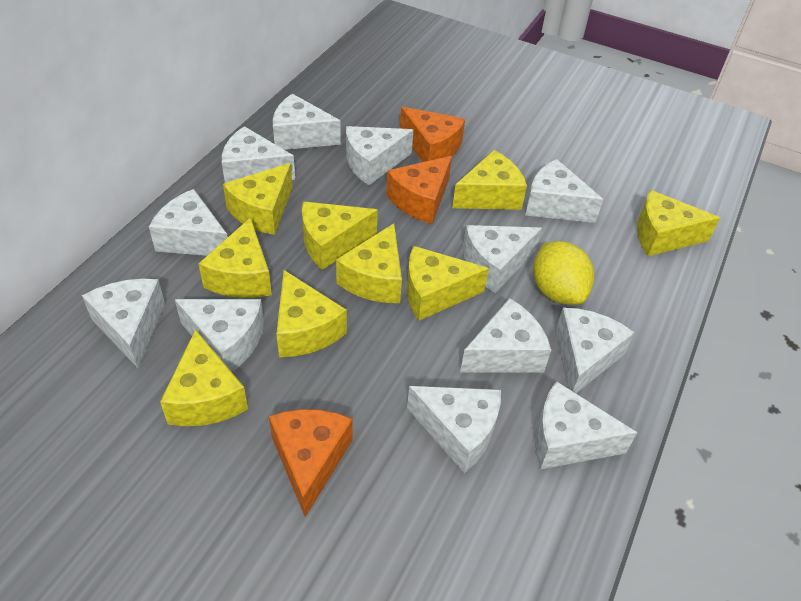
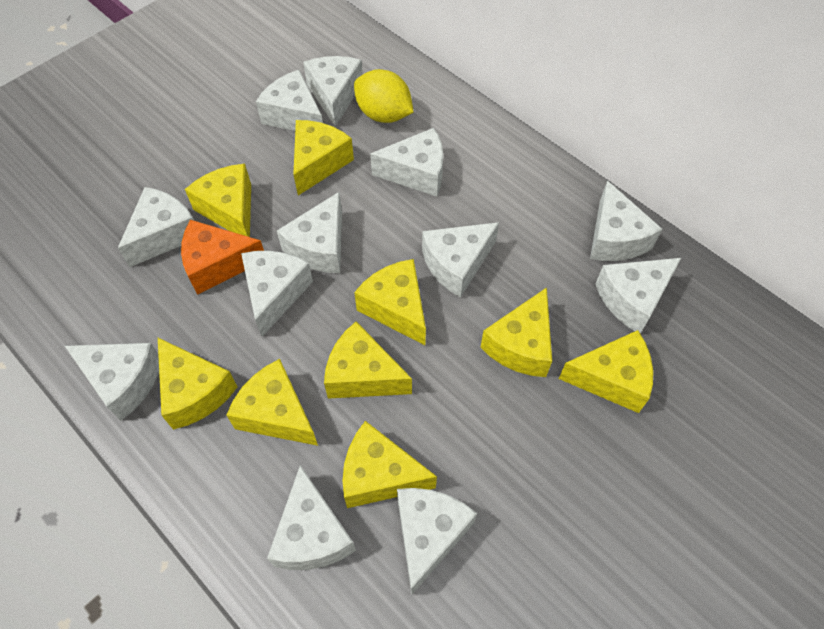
orange cheese: 3 -> 1

